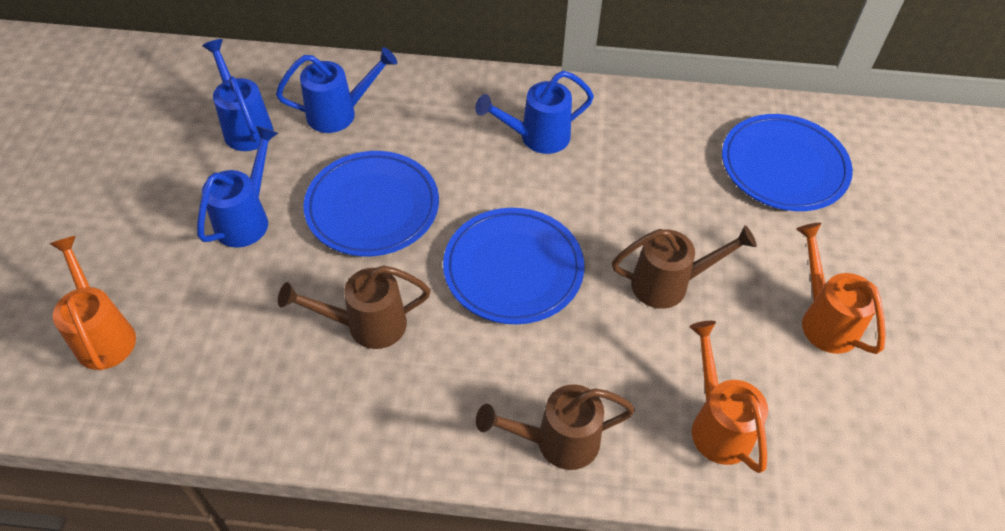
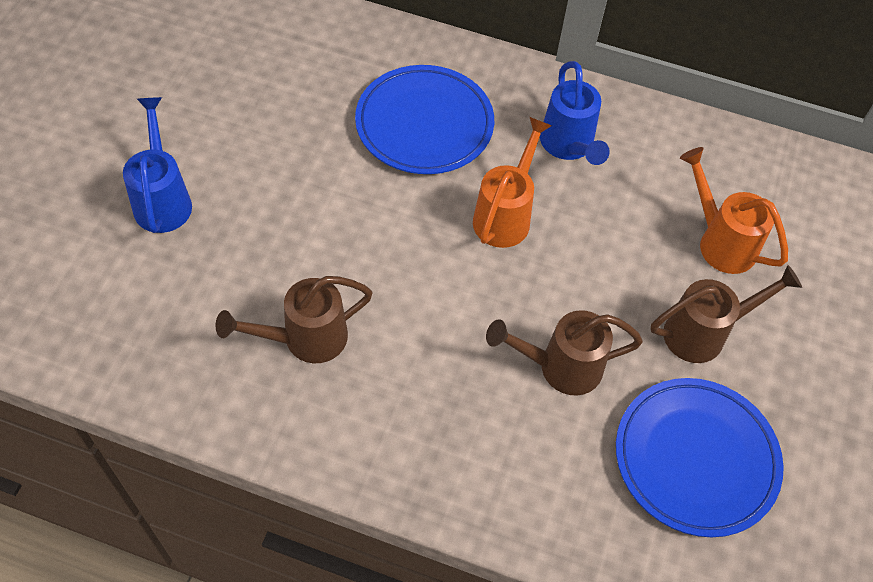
blue plate: 3 -> 2
blue watering can: 4 -> 2
orange watering can: 3 -> 2

